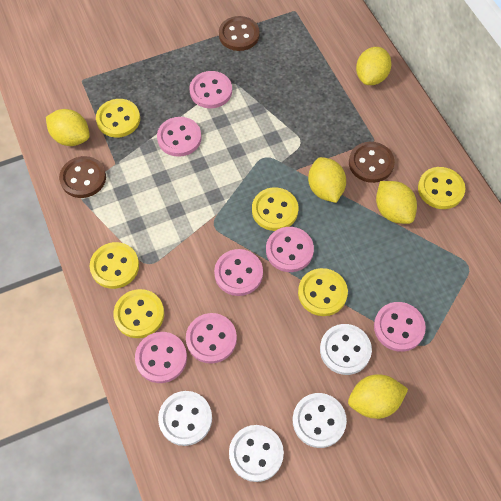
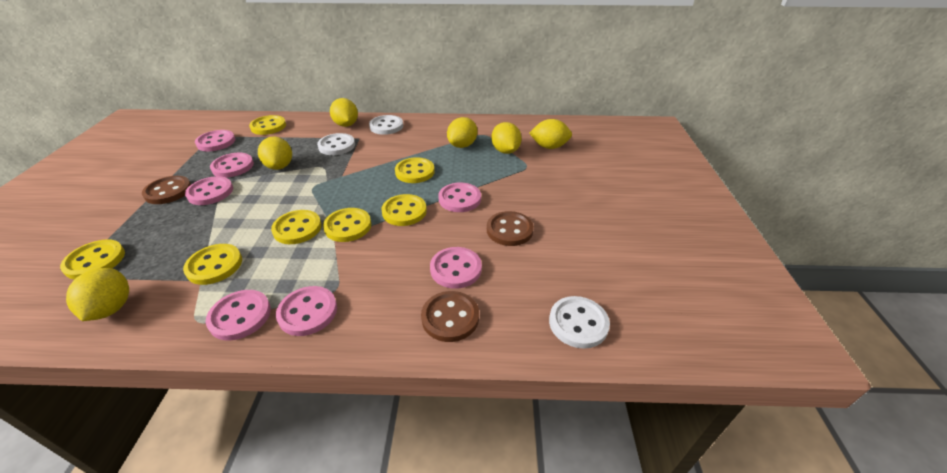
white button: 4 -> 3
yellow button: 6 -> 7
yellow lemon: 5 -> 6

